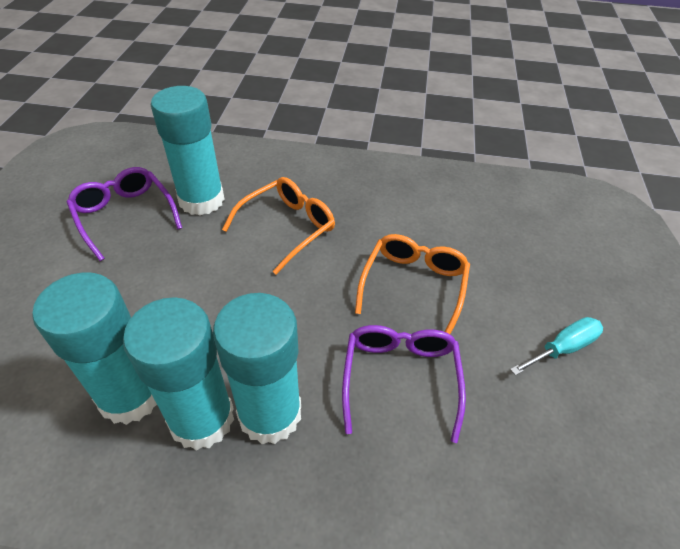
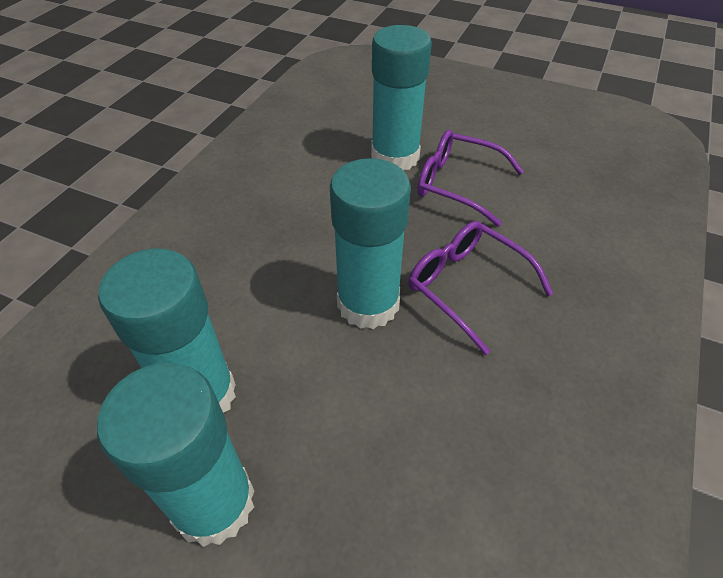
orange glasses: 2 -> 0
turquoise screwdriver: 1 -> 0

